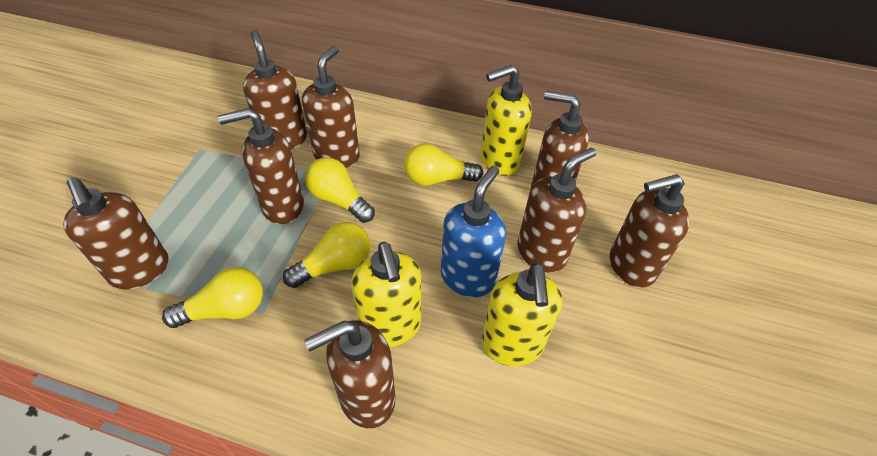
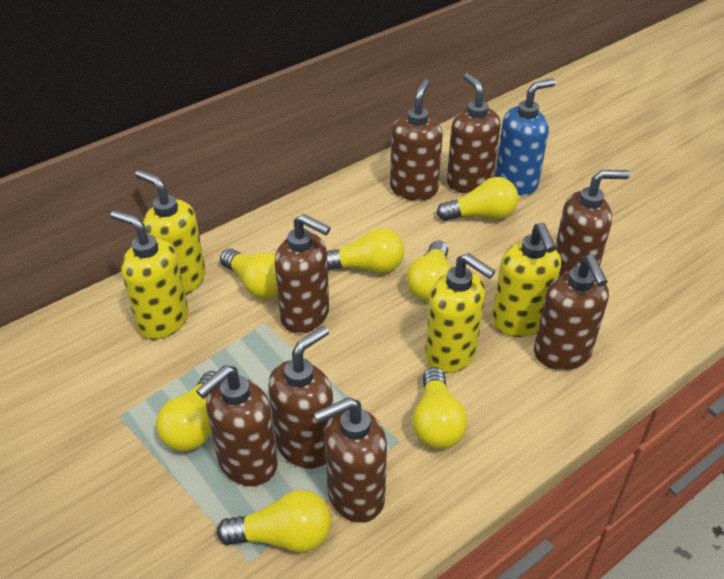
yellow light bulb: 4 -> 7
yellow soap dispenser: 3 -> 4

